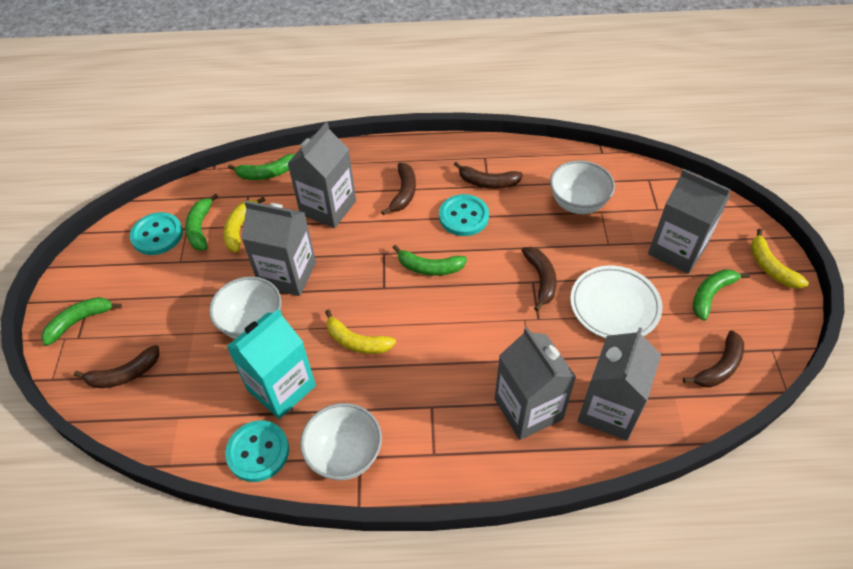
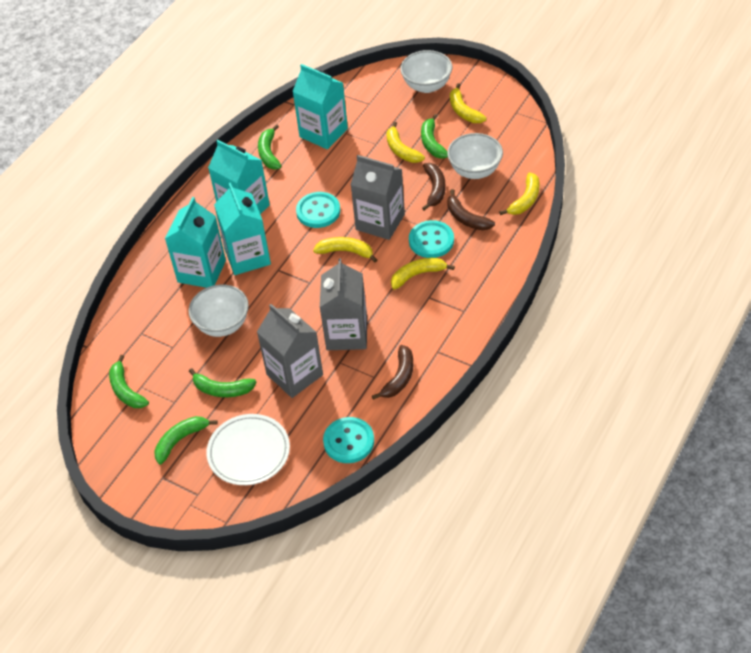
brown banana: 5 -> 3
grey carton: 5 -> 3
turquoise carton: 1 -> 4
yellow banana: 3 -> 5

